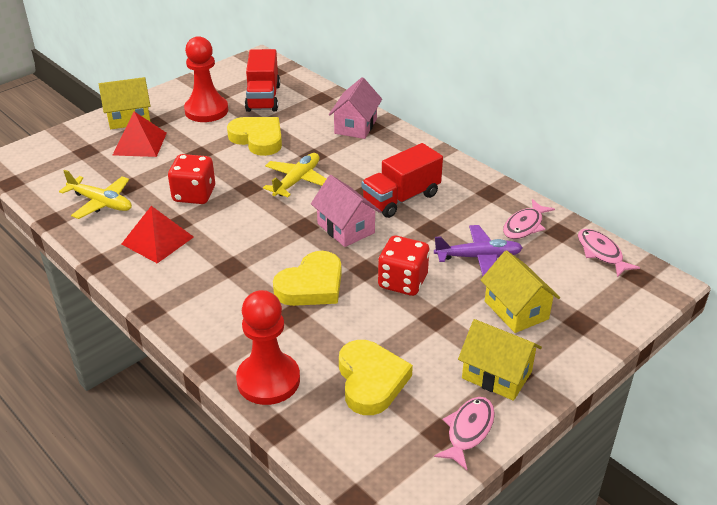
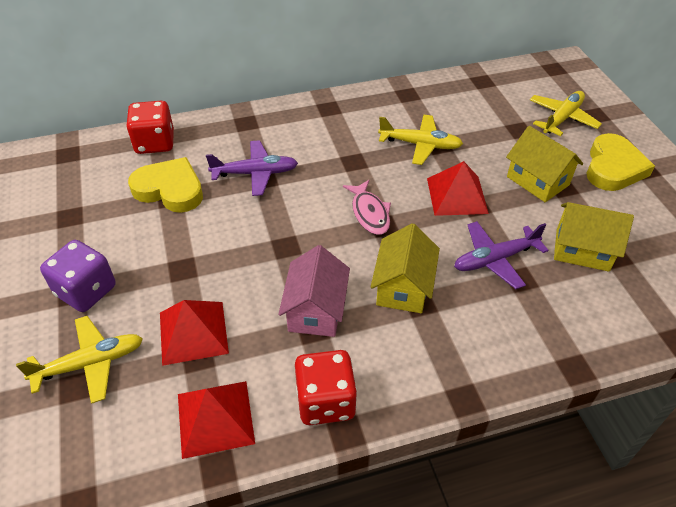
pink fish: 3 -> 1
pink house: 2 -> 1
purple dice: 0 -> 1
purple plane: 1 -> 2
red pawn: 2 -> 0
red pyramid: 2 -> 3
red truck: 2 -> 0
yellow heart: 3 -> 2
yellow plane: 2 -> 3

